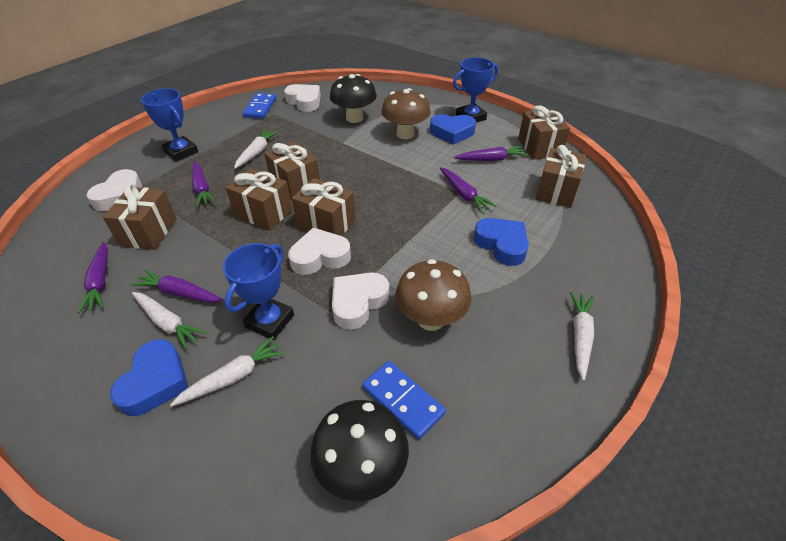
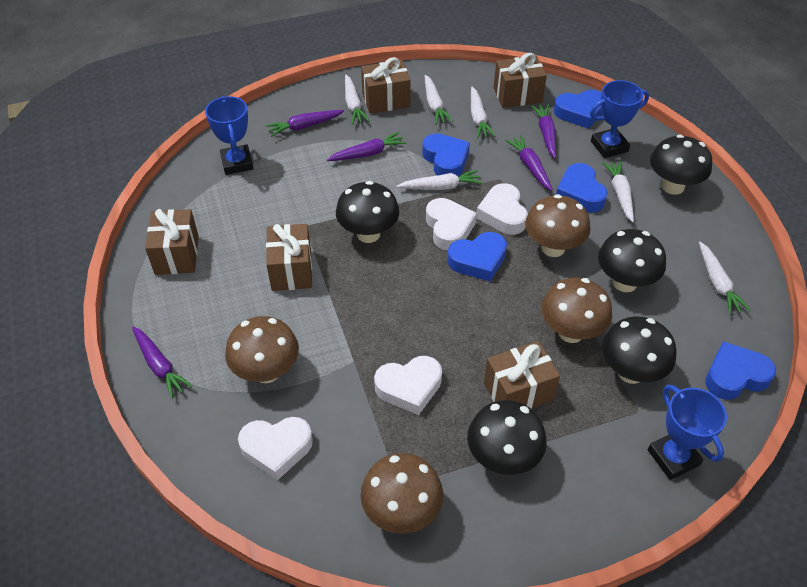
black mushroom: 2 -> 5
blue domino: 2 -> 0
blue heart: 3 -> 5
brown gift: 6 -> 5
brown mushroom: 2 -> 4
white carrot: 4 -> 6

